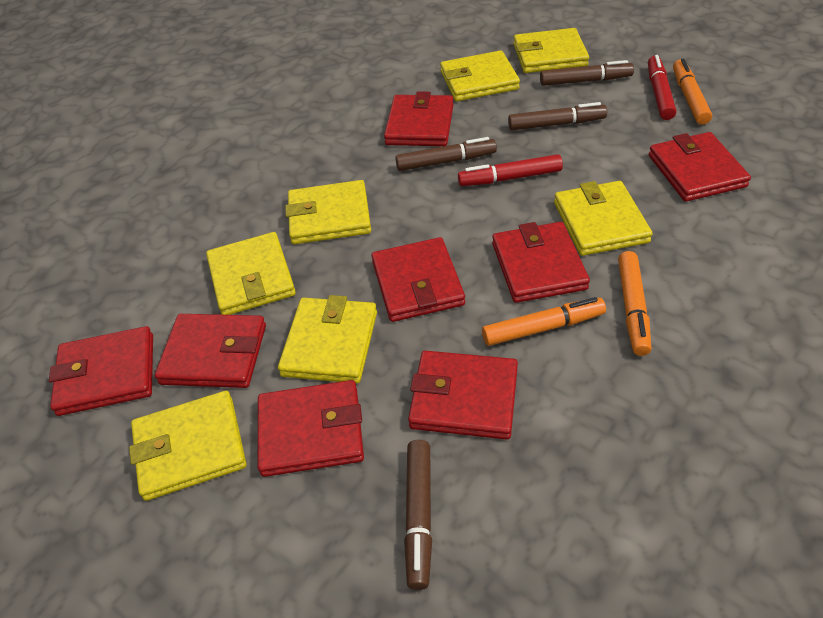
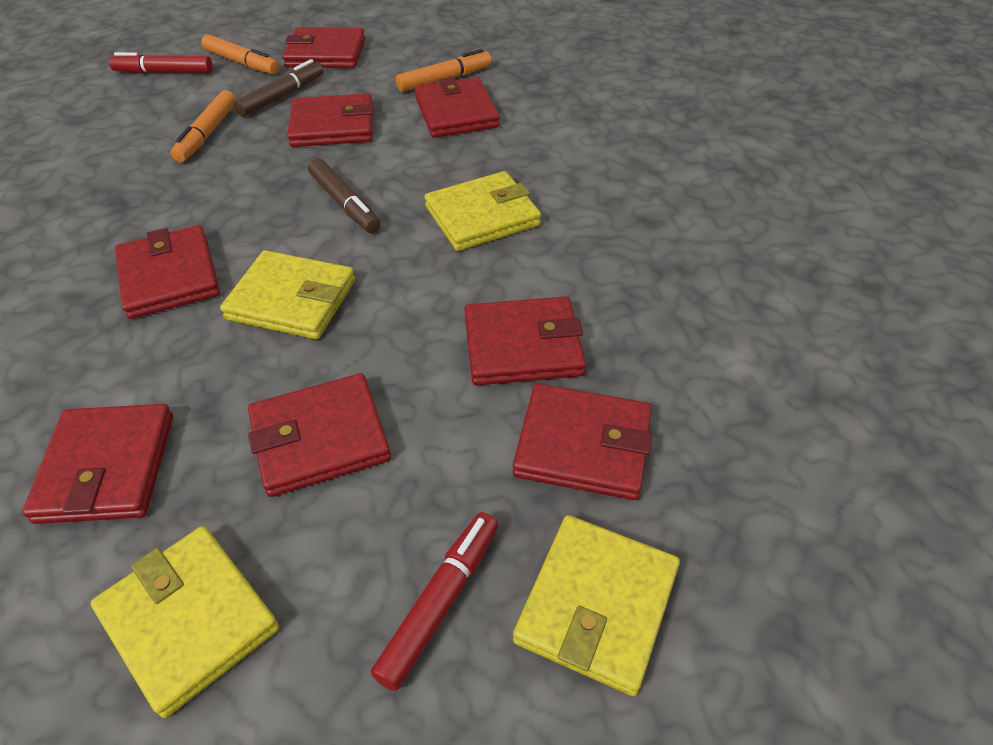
brown marker: 4 -> 2
yellow wallet: 7 -> 4

